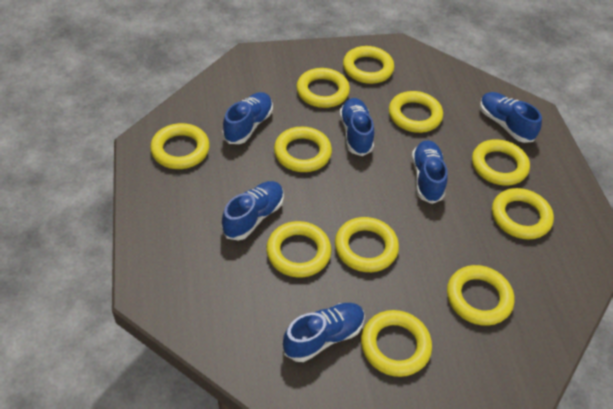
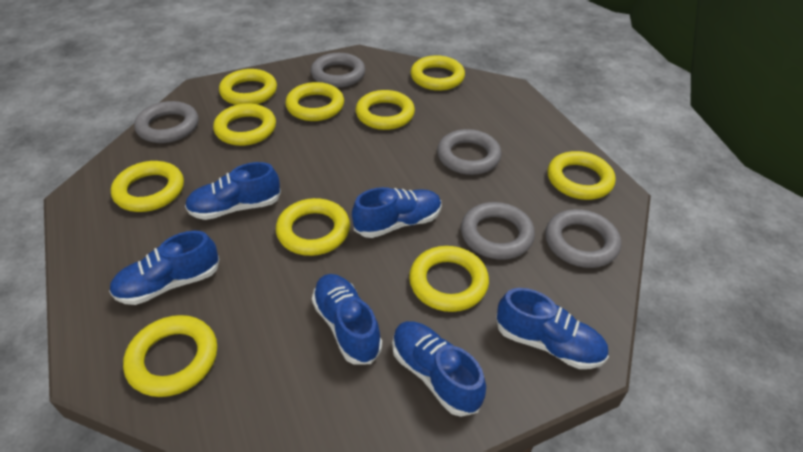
grey ring: 0 -> 5
yellow ring: 11 -> 10

